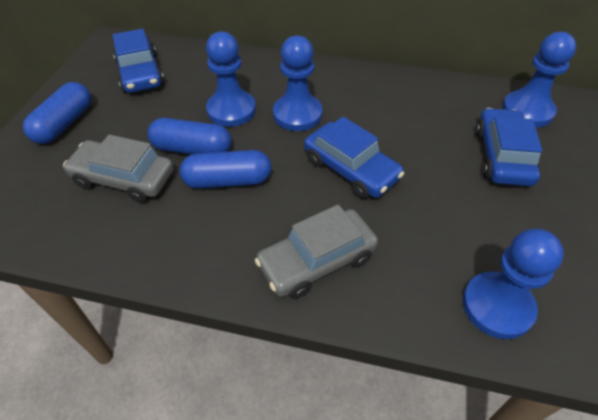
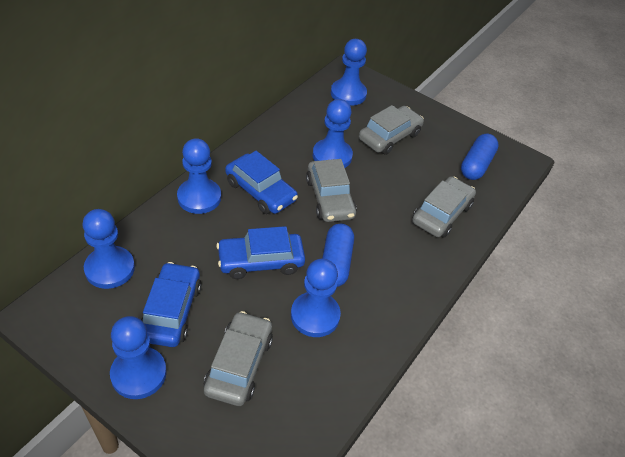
blue capsule: 3 -> 2
blue pawn: 4 -> 6
grey car: 2 -> 4

